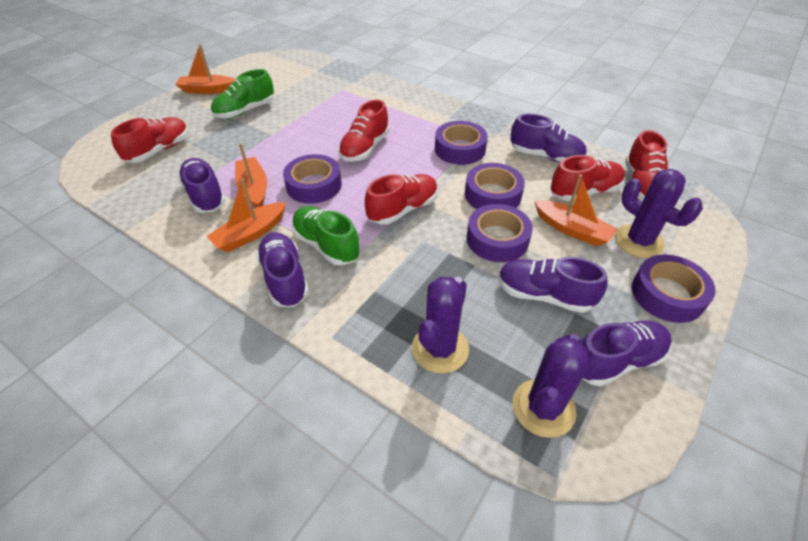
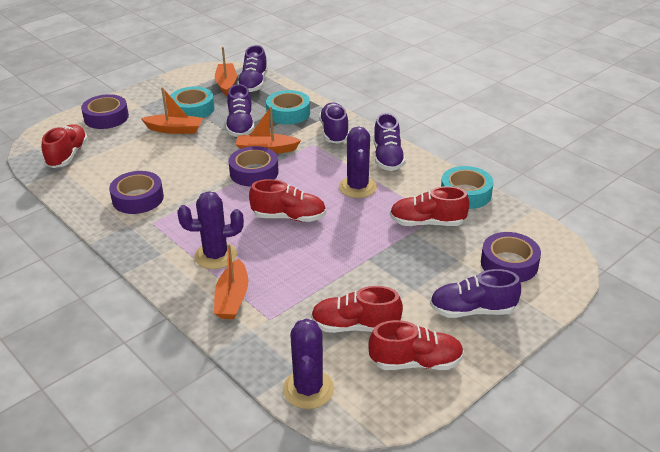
green shoe: 2 -> 0
purple tape: 5 -> 4
turquoise tape: 0 -> 3

